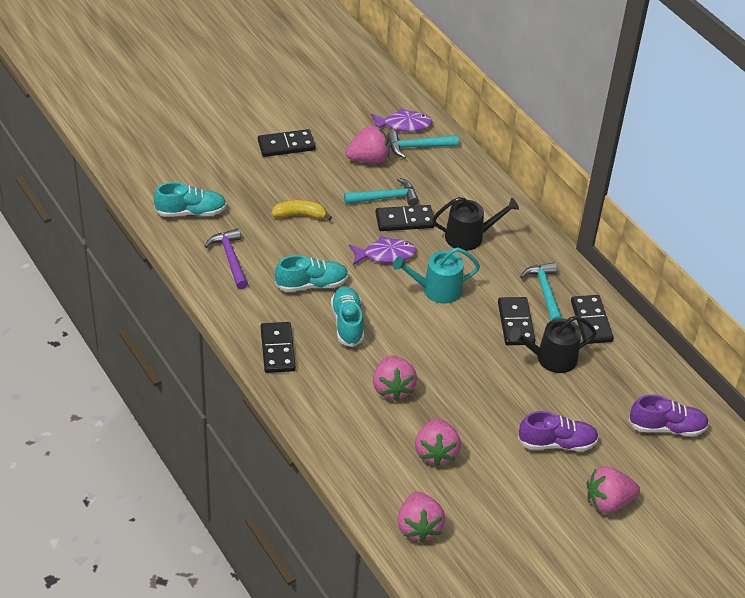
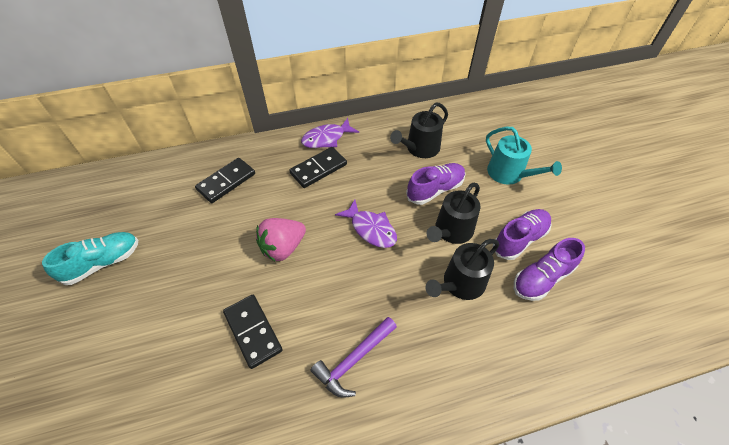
black domino: 5 -> 3
black watering can: 2 -> 3
pink strawberry: 5 -> 1
purple shoe: 2 -> 3
turquoise hammer: 3 -> 0
turquoise shoe: 3 -> 1
yellow banana: 1 -> 0

